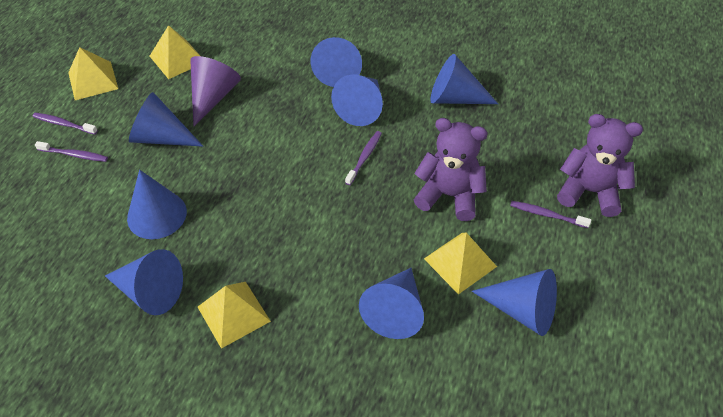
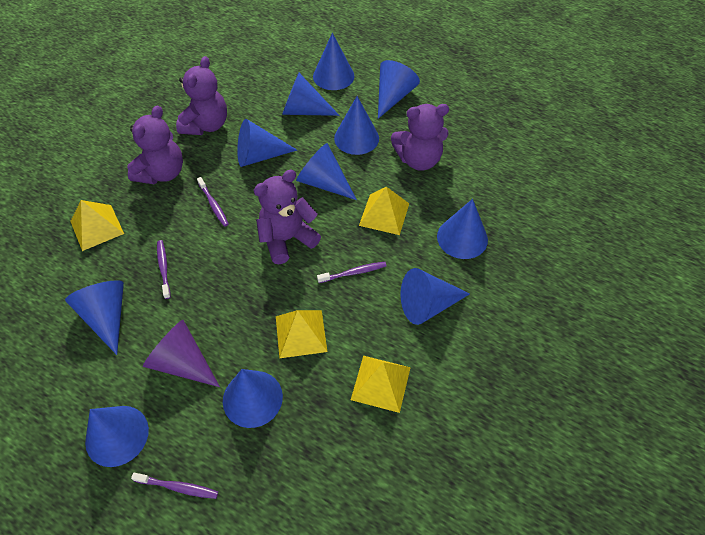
blue cone: 8 -> 11
purple teddy bear: 2 -> 4

